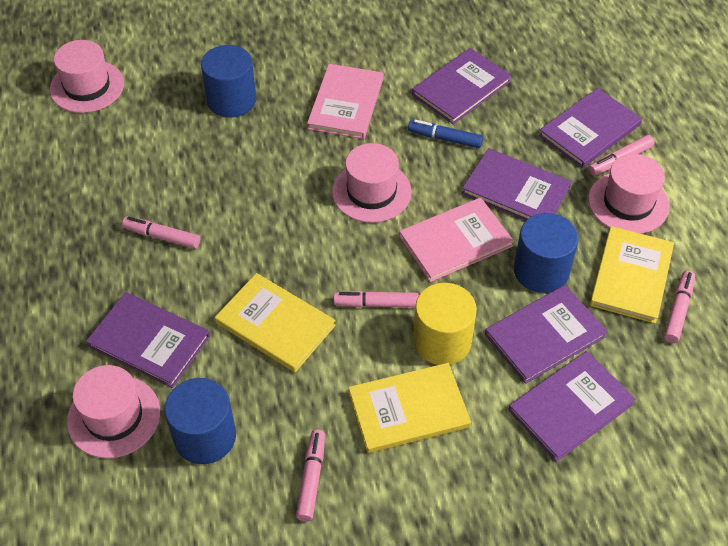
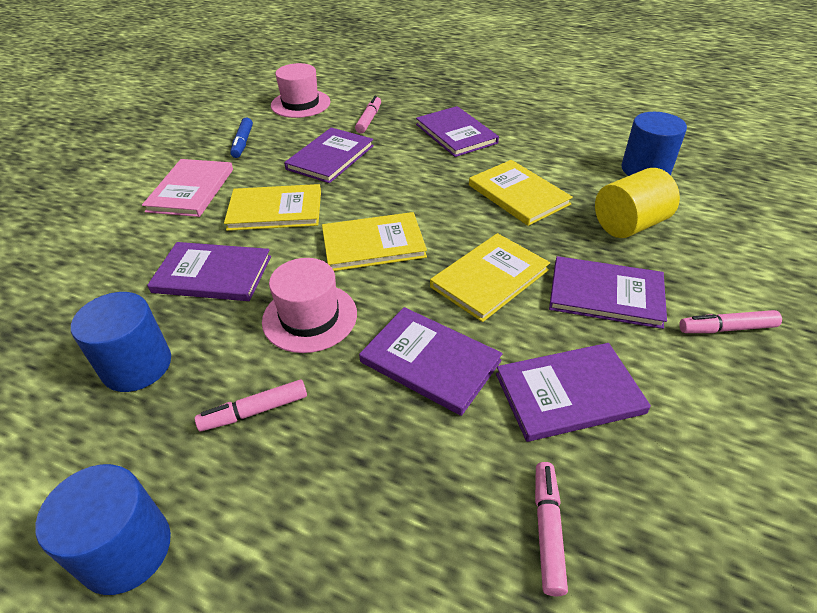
pink book: 2 -> 1
pink hat: 4 -> 2
pink marker: 5 -> 4
yellow book: 3 -> 4

